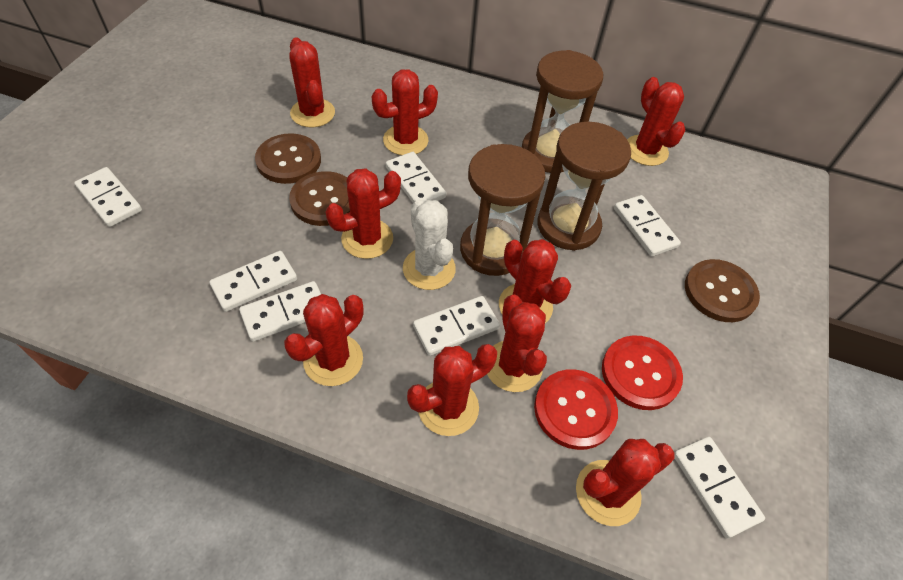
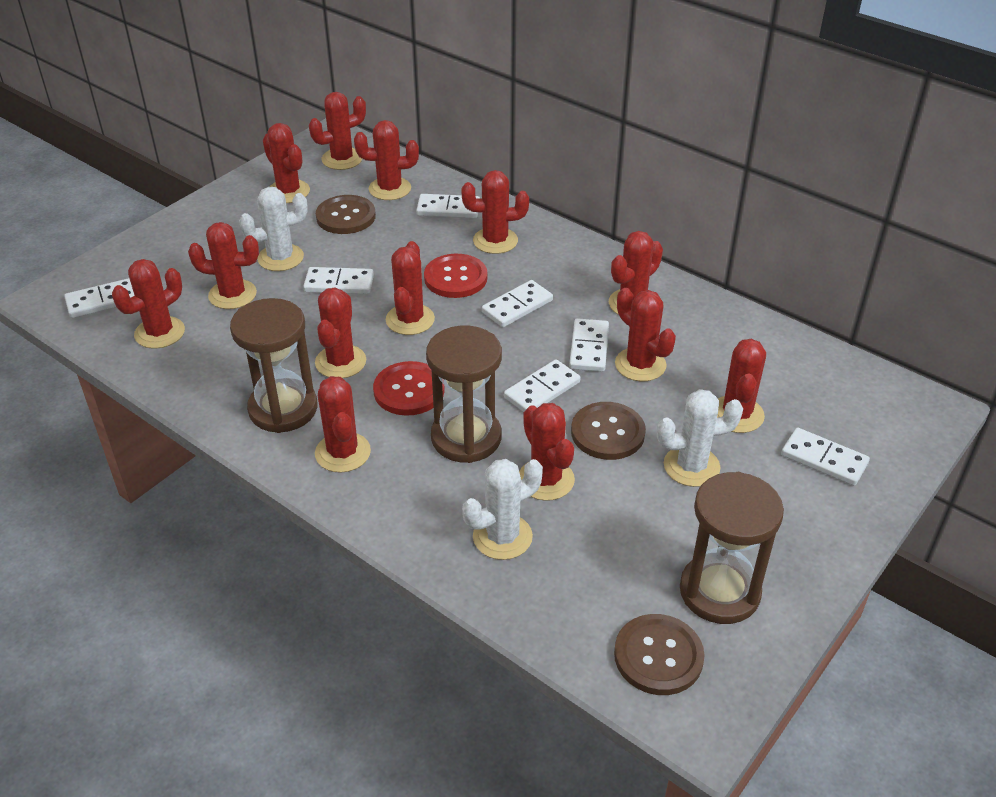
red cactus: 9 -> 13
white cactus: 1 -> 3

